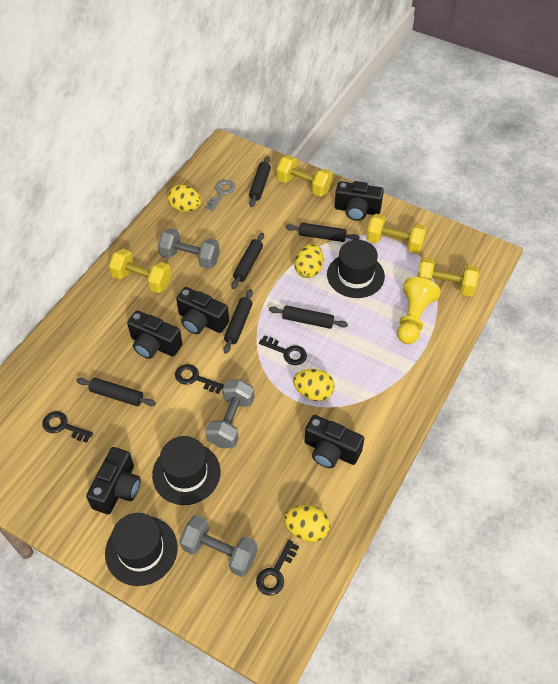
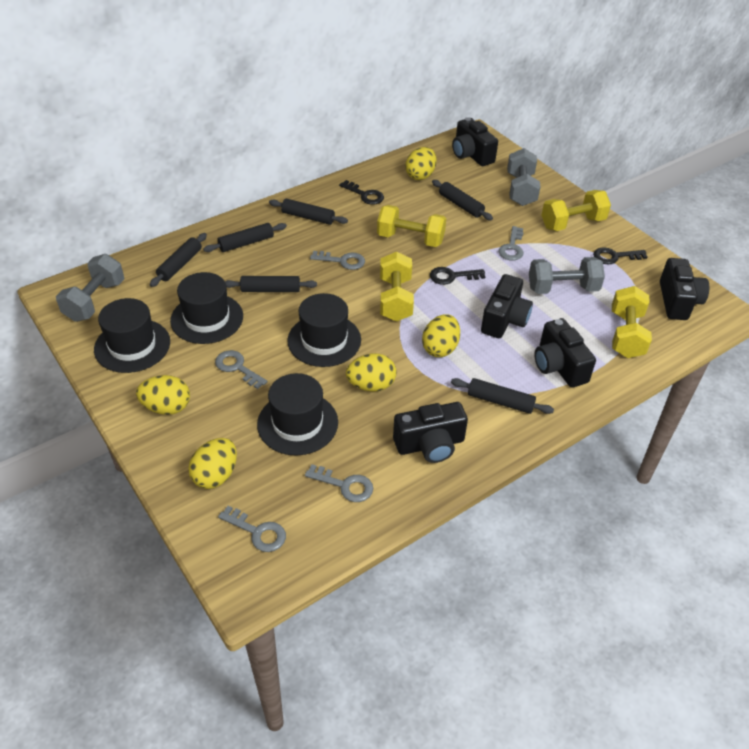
black hat: 3 -> 4
black key: 4 -> 3
grey key: 1 -> 5
yellow egg: 4 -> 5
yellow pawn: 1 -> 0

